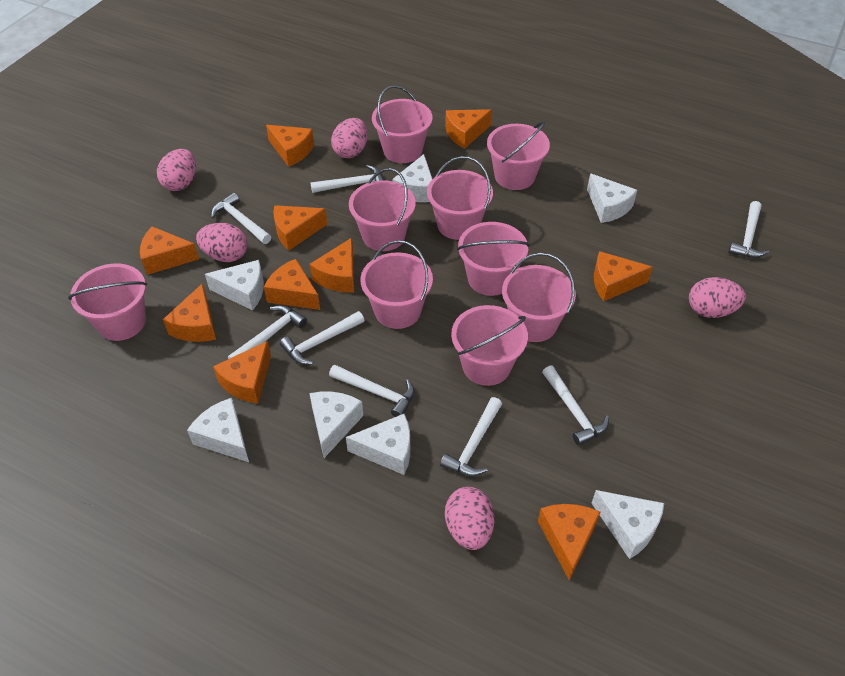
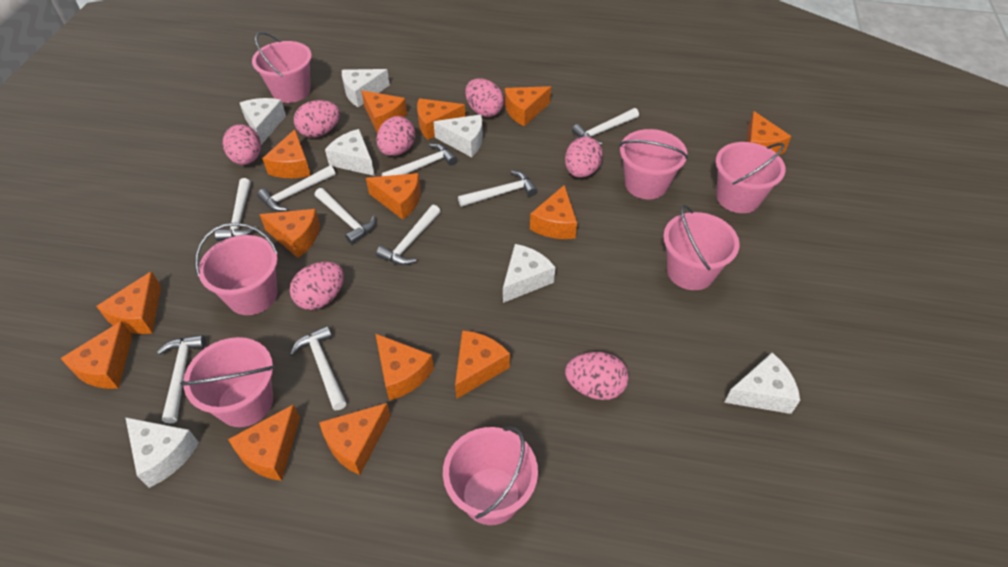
orange cheese: 10 -> 14
pink bucket: 9 -> 7
pink egg: 5 -> 7
white hammer: 8 -> 9

